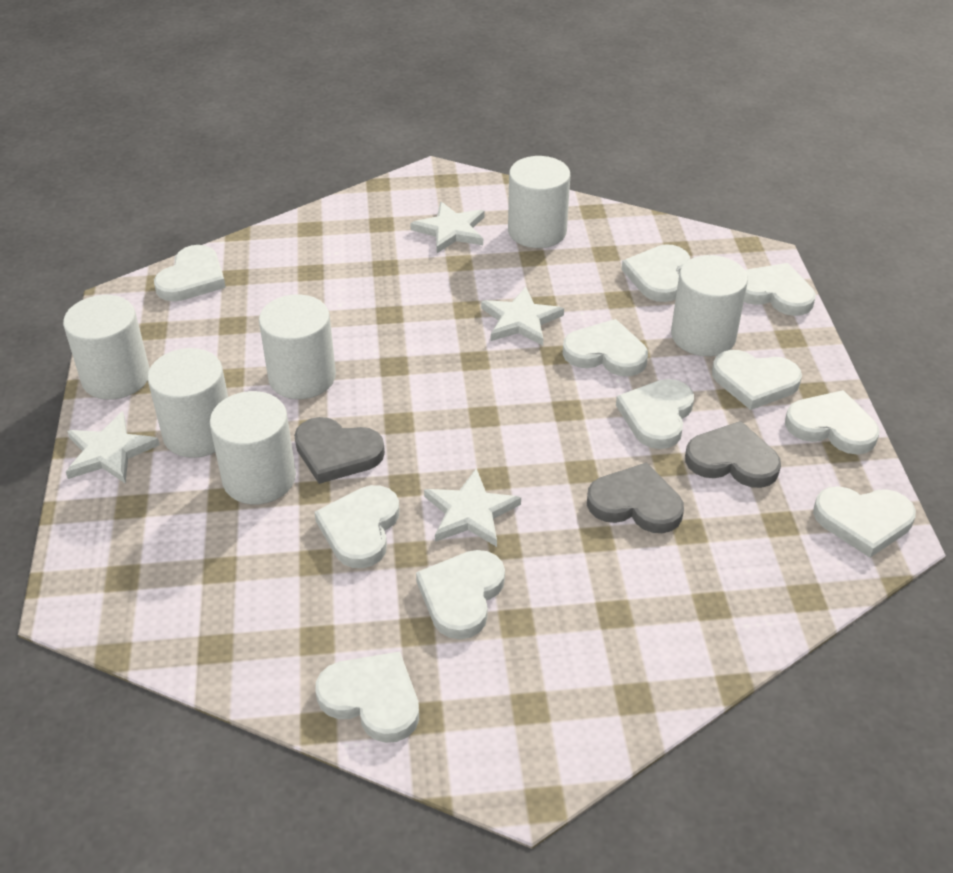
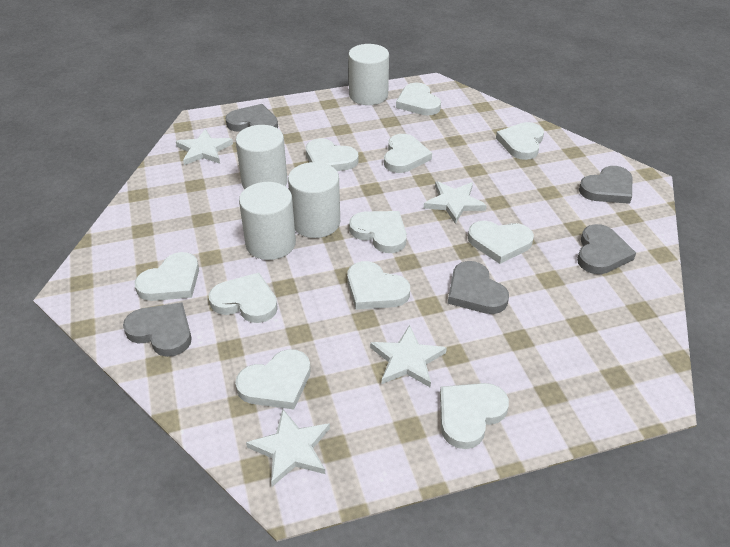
grey heart: 3 -> 5
white cylinder: 6 -> 4

